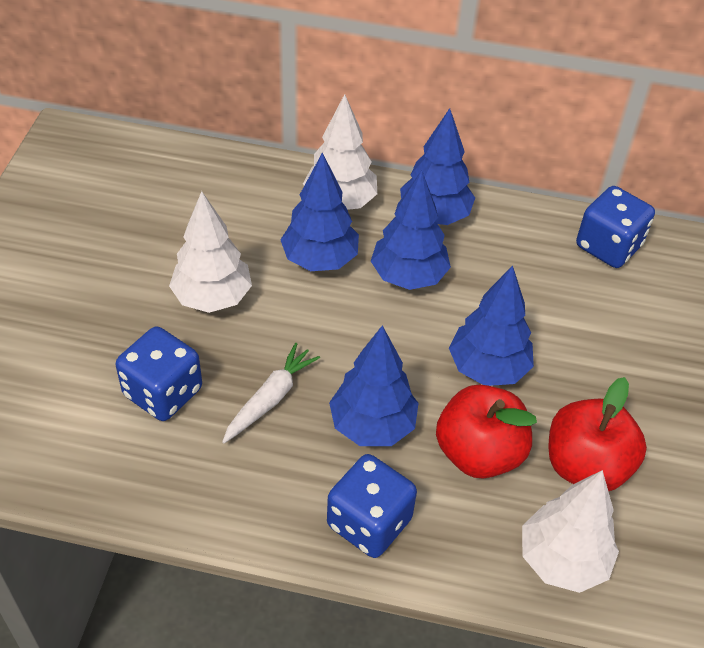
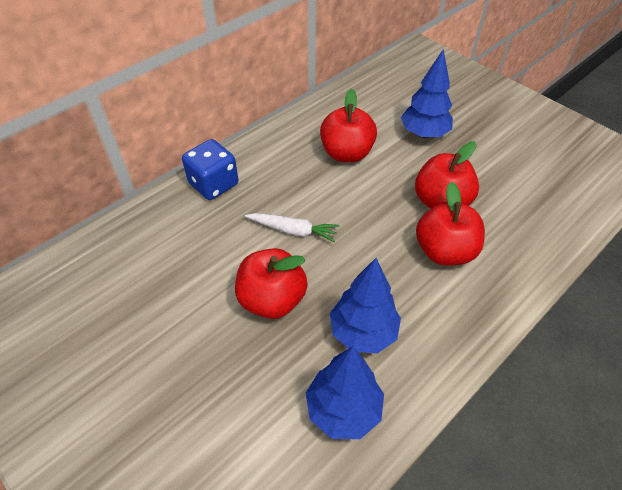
blue dice: 3 -> 1
blue tree: 5 -> 3
red apple: 2 -> 4
white tree: 3 -> 0

